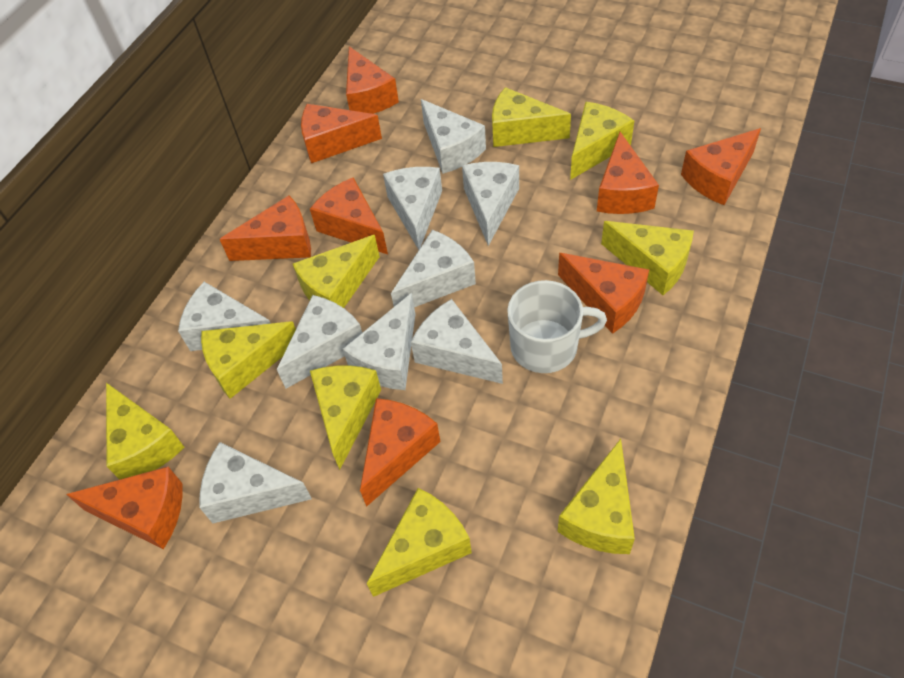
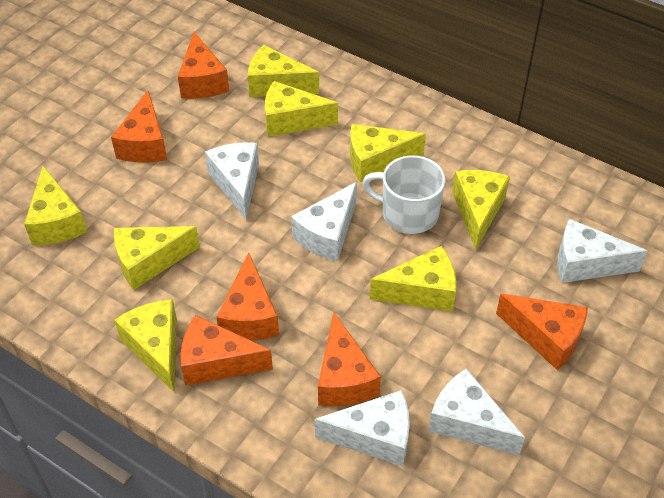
orange cheese: 9 -> 6
white cheese: 9 -> 5
yellow cheese: 9 -> 8

